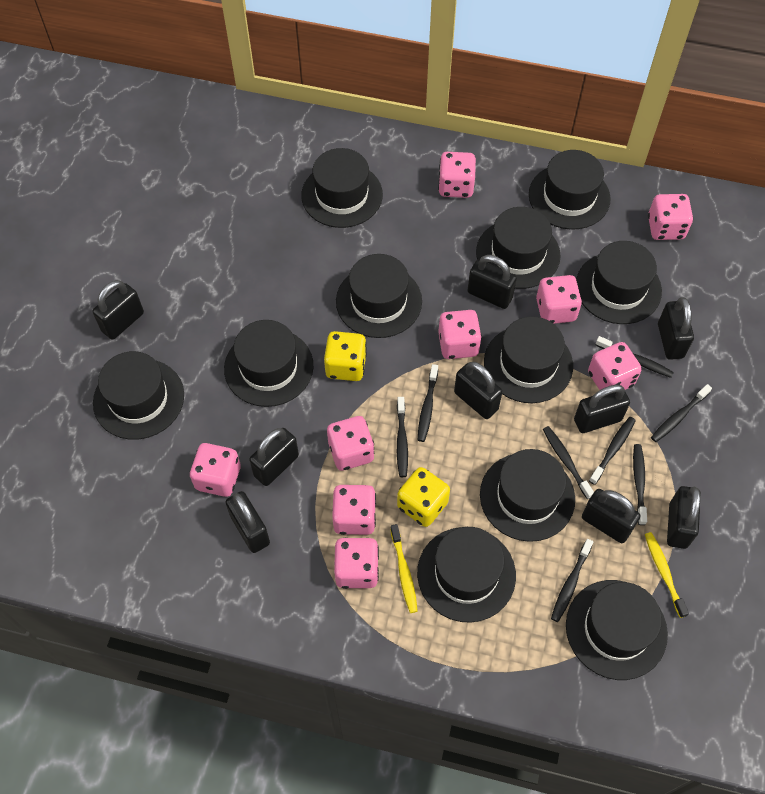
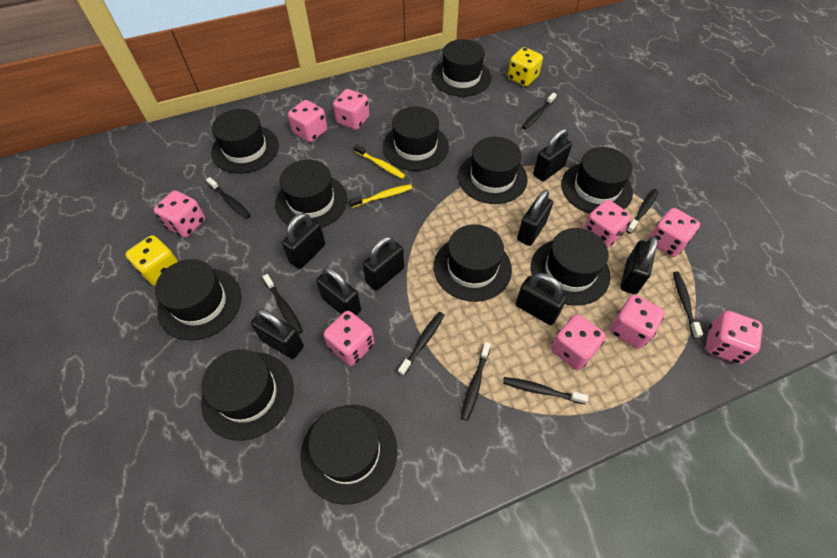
black padlock: 9 -> 8

